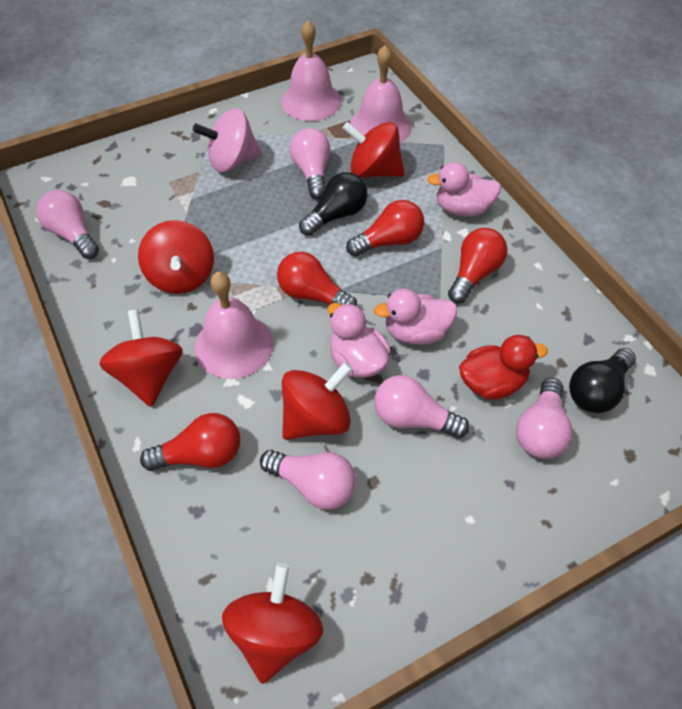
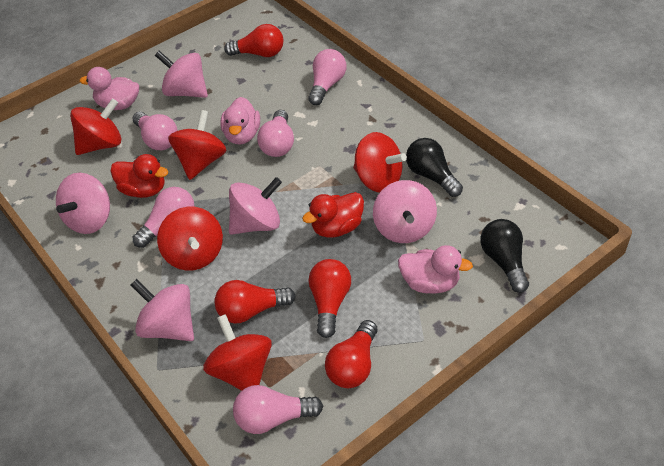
pink bell: 3 -> 0
pink spinning top: 1 -> 5
red duck: 1 -> 2

